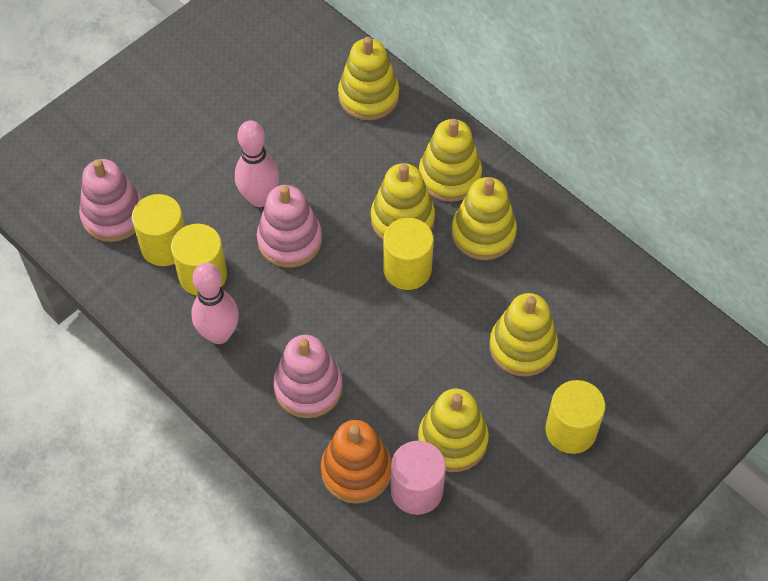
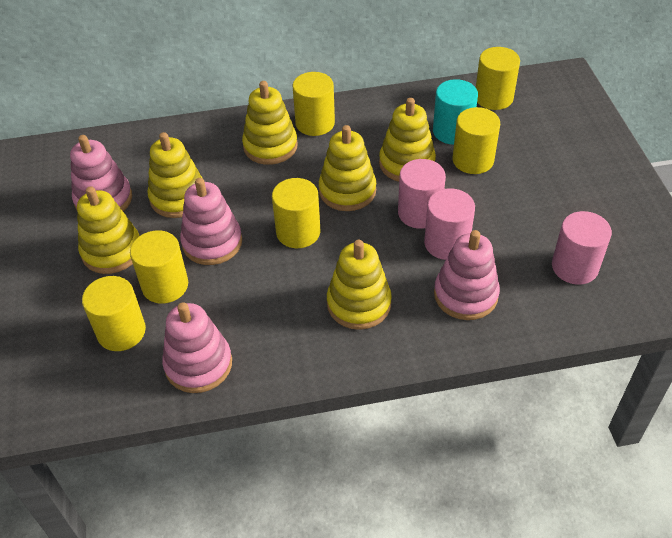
orange stacking toy: 1 -> 0
pink bowling pin: 2 -> 0
pink cylinder: 1 -> 3
pink stacking toy: 3 -> 4
turquoise cylinder: 0 -> 1
yellow cylinder: 4 -> 6

